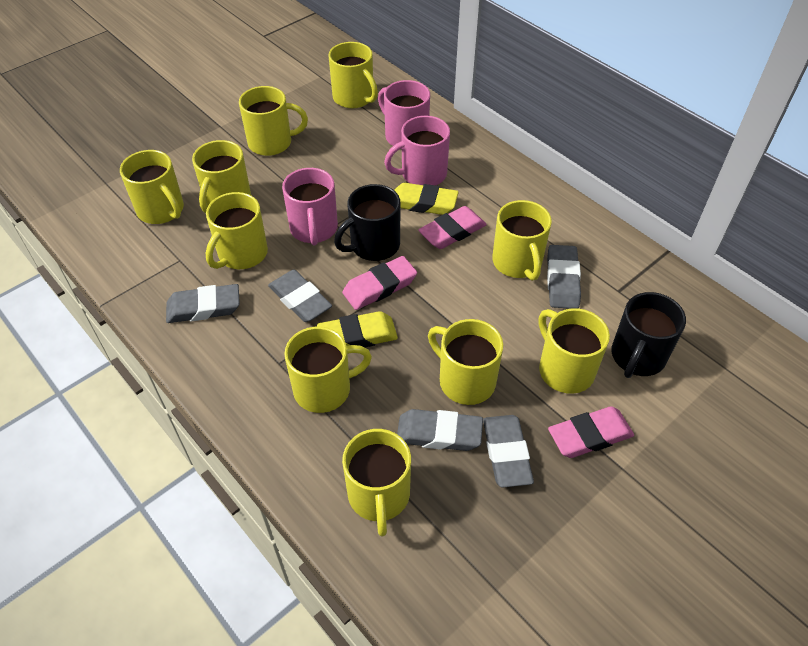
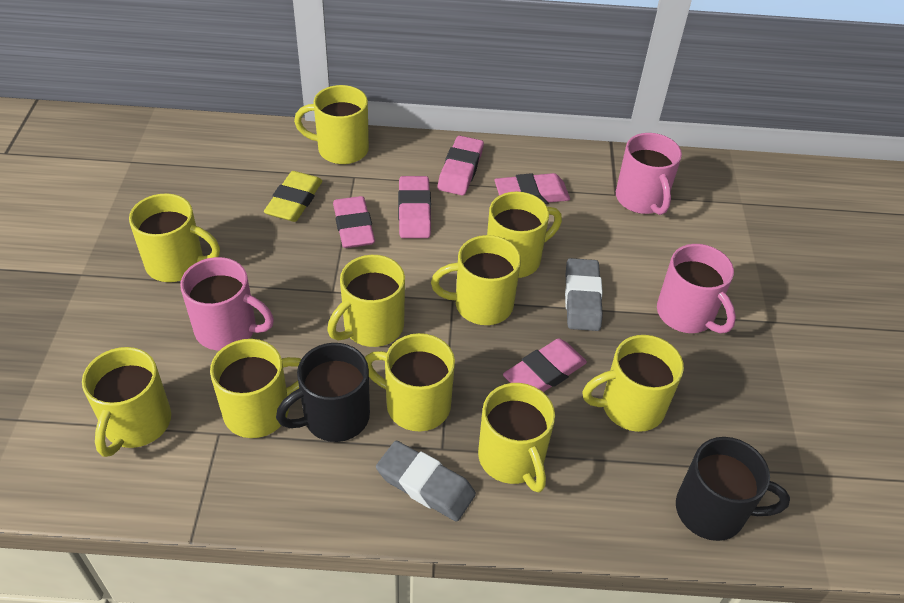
grey eraser: 5 -> 2
pink eraser: 3 -> 5
yellow eraser: 2 -> 1

